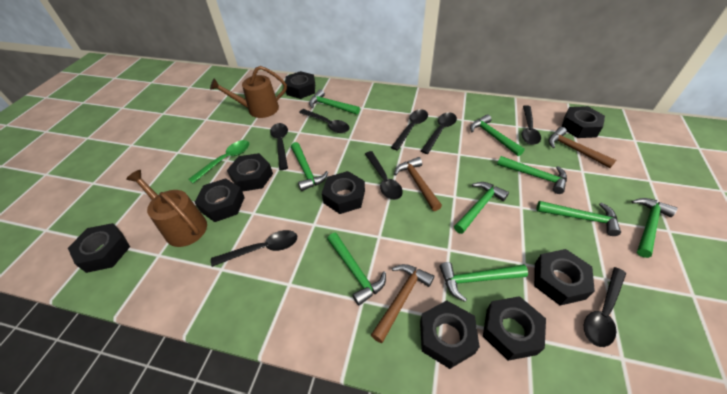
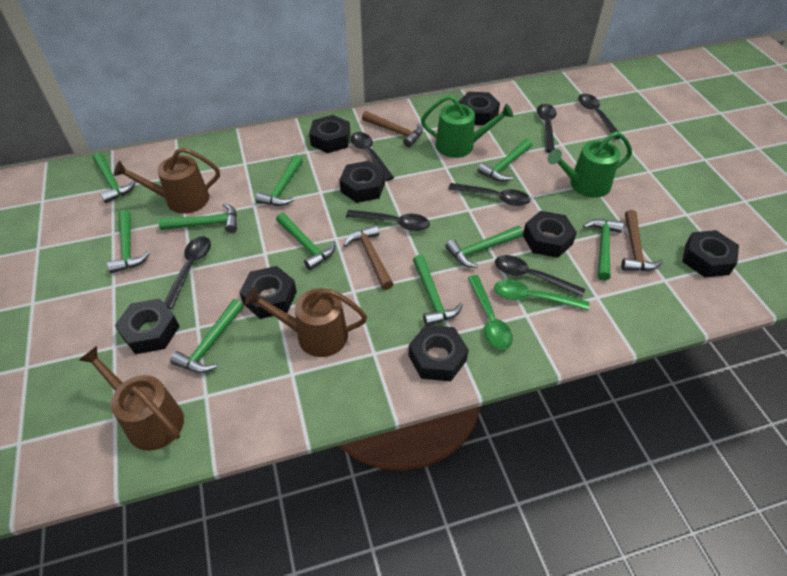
black nut: 9 -> 8
black spoon: 8 -> 7
brown watering can: 2 -> 3
green hammer: 9 -> 10
green spoon: 1 -> 2
green watering can: 0 -> 2

